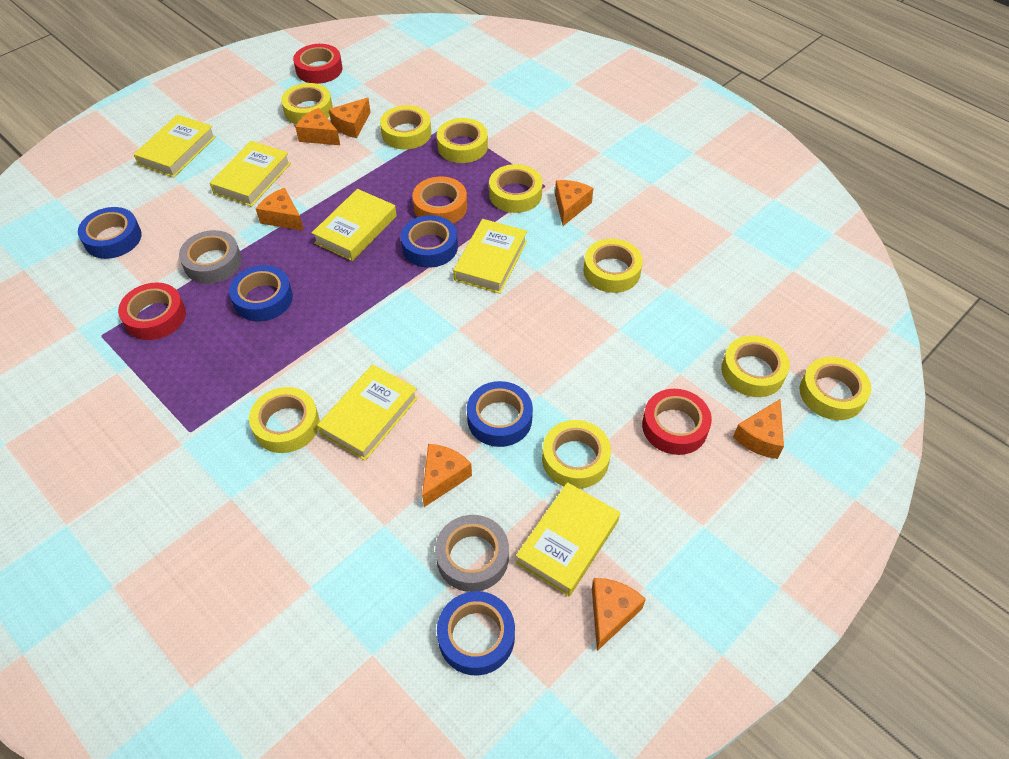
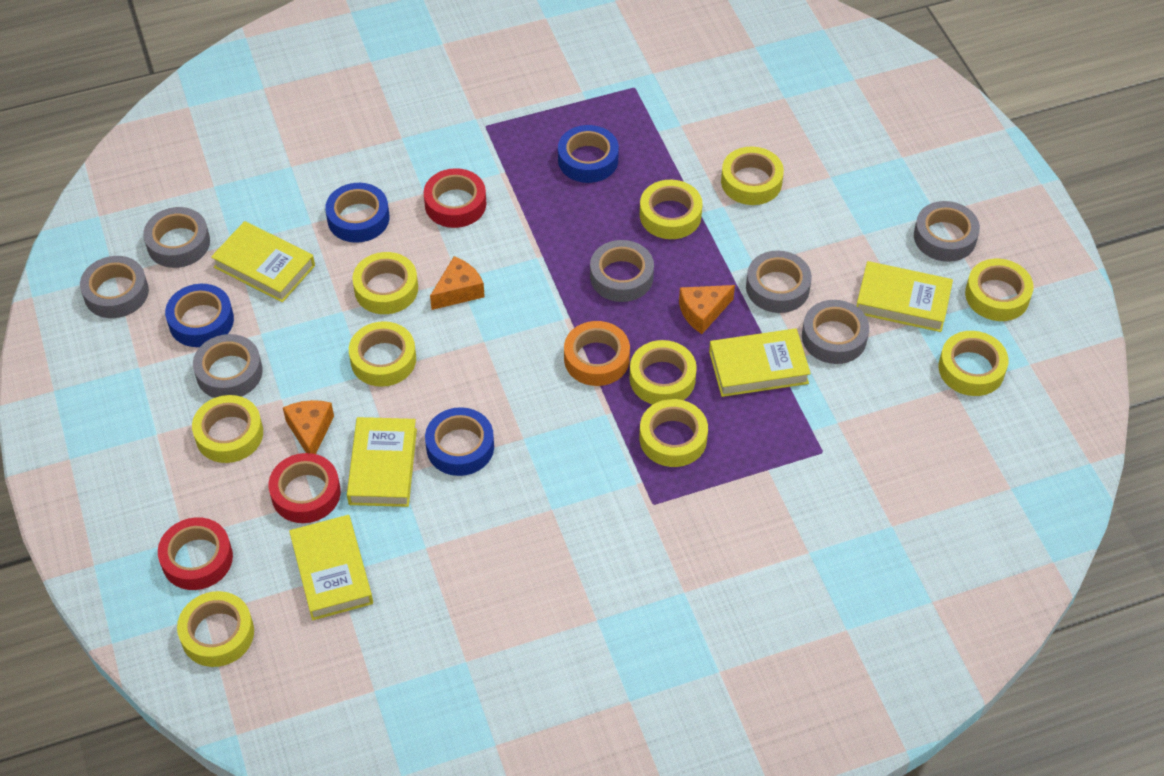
blue tape: 5 -> 4
grey tape: 2 -> 7
orange cheese: 7 -> 3
yellow book: 6 -> 5
yellow tape: 9 -> 10

